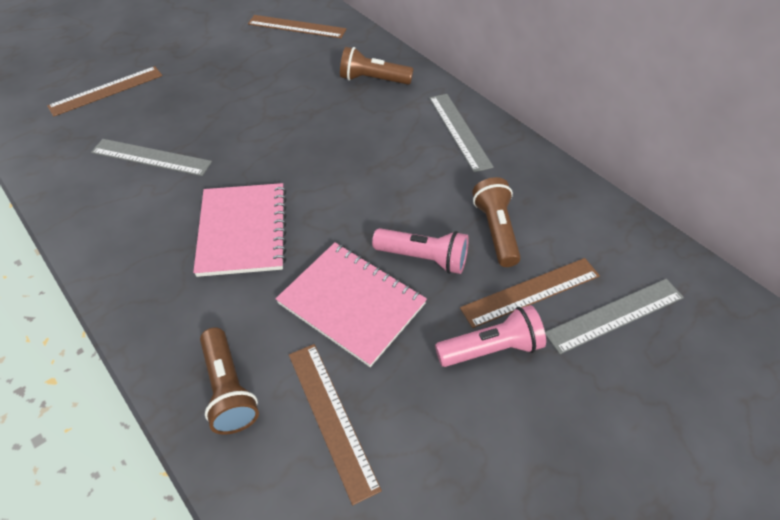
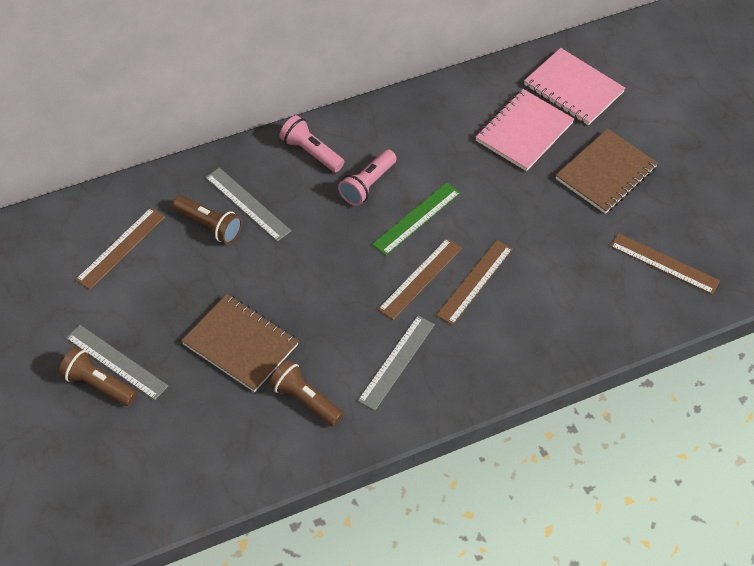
brown notebook: 0 -> 2
green ruler: 0 -> 1

